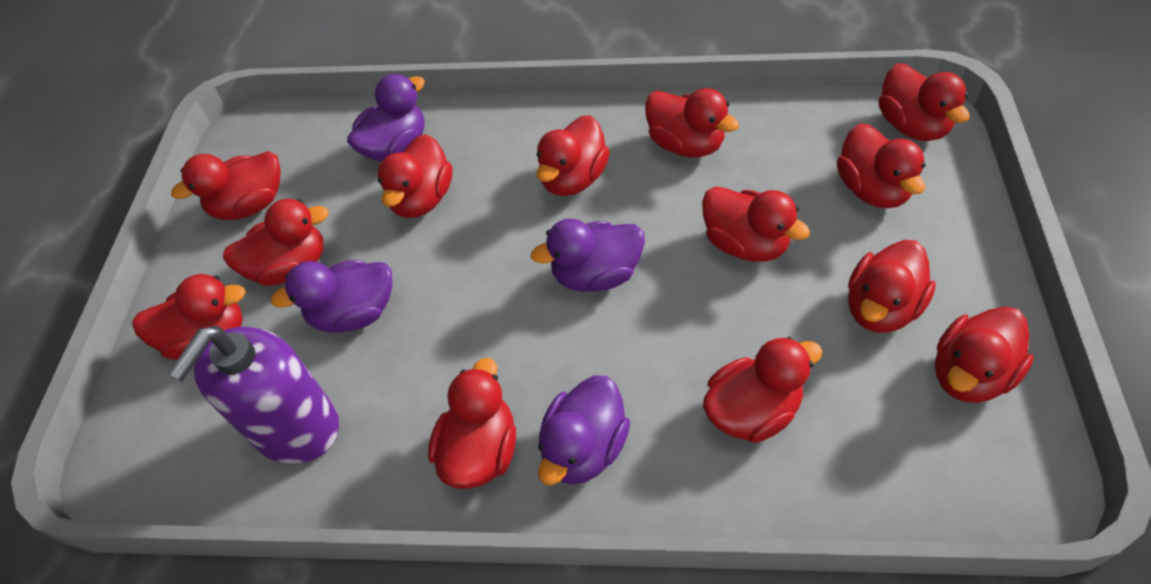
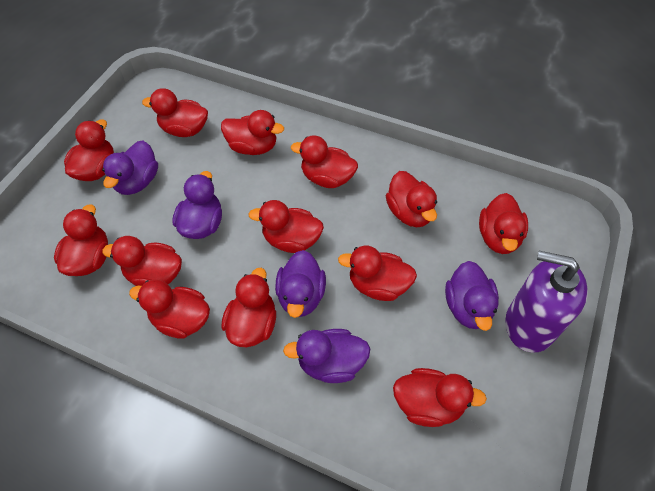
purple duck: 4 -> 5

